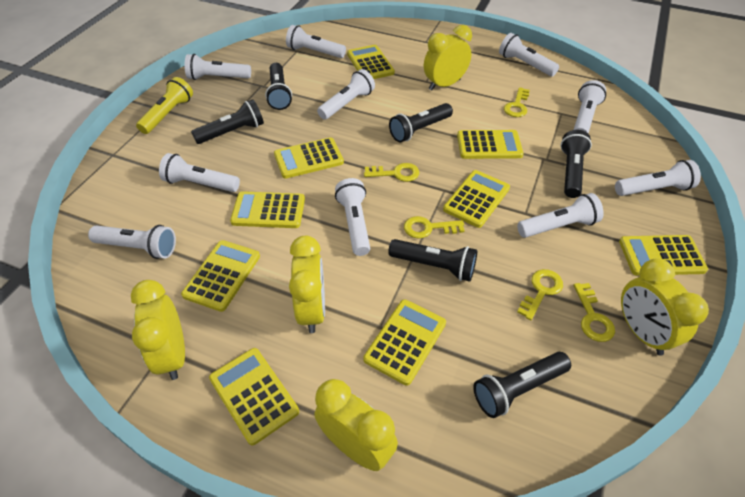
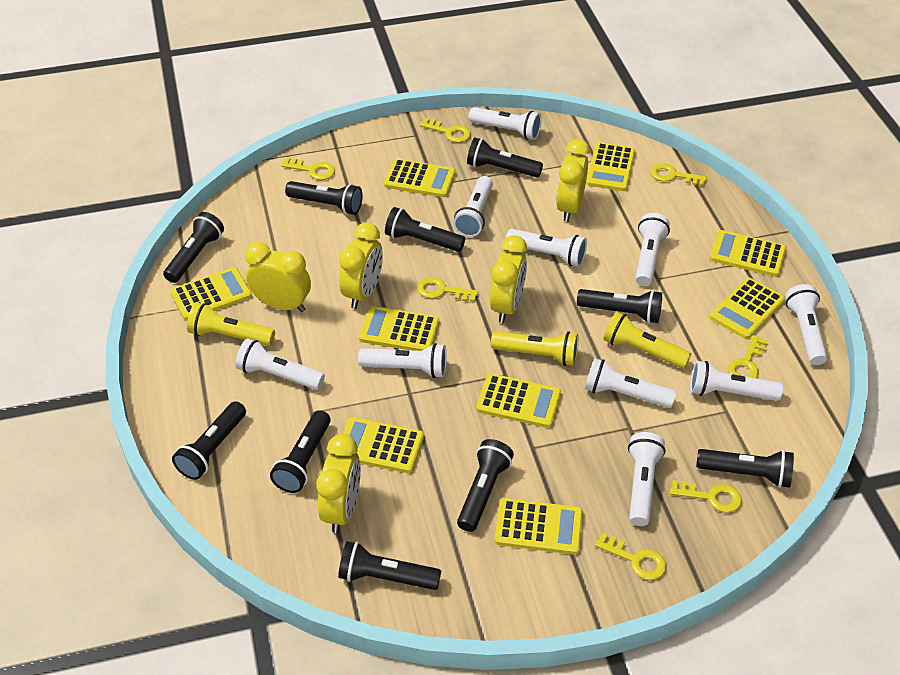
black flashlight: 6 -> 10
yellow flashlight: 1 -> 3
yellow key: 5 -> 7

